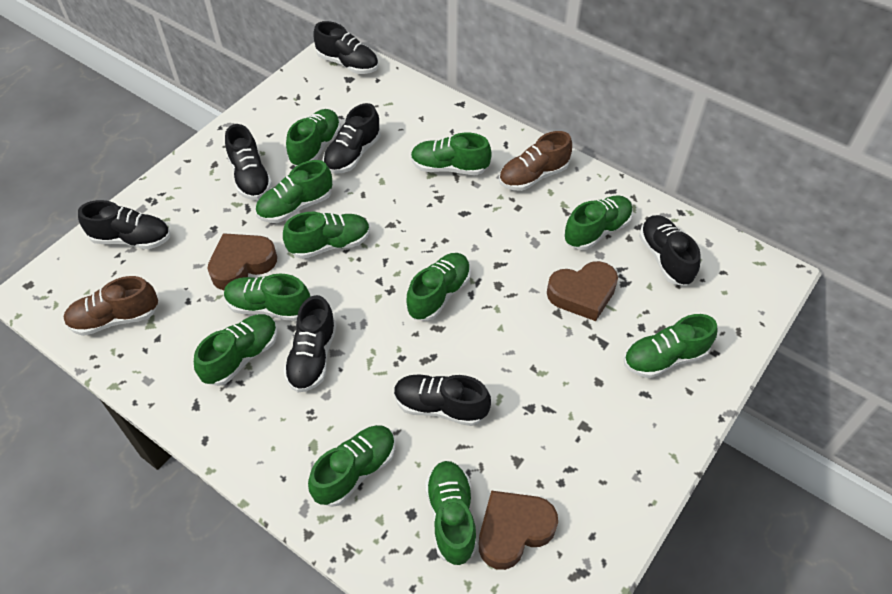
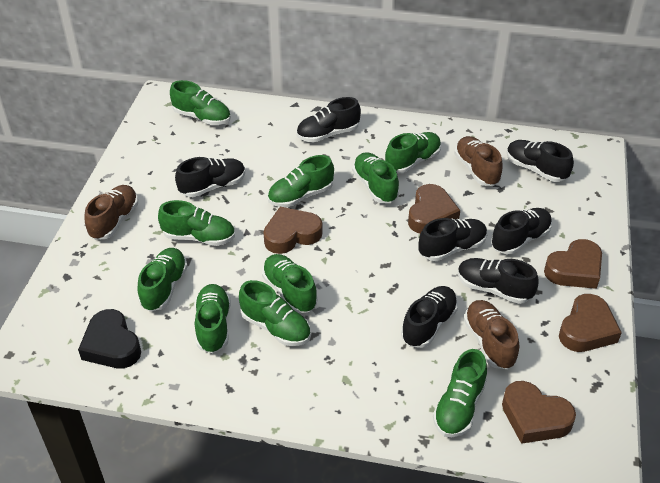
black heart: 0 -> 1
brown heart: 3 -> 5
brown shoe: 2 -> 3
green shoe: 11 -> 10

